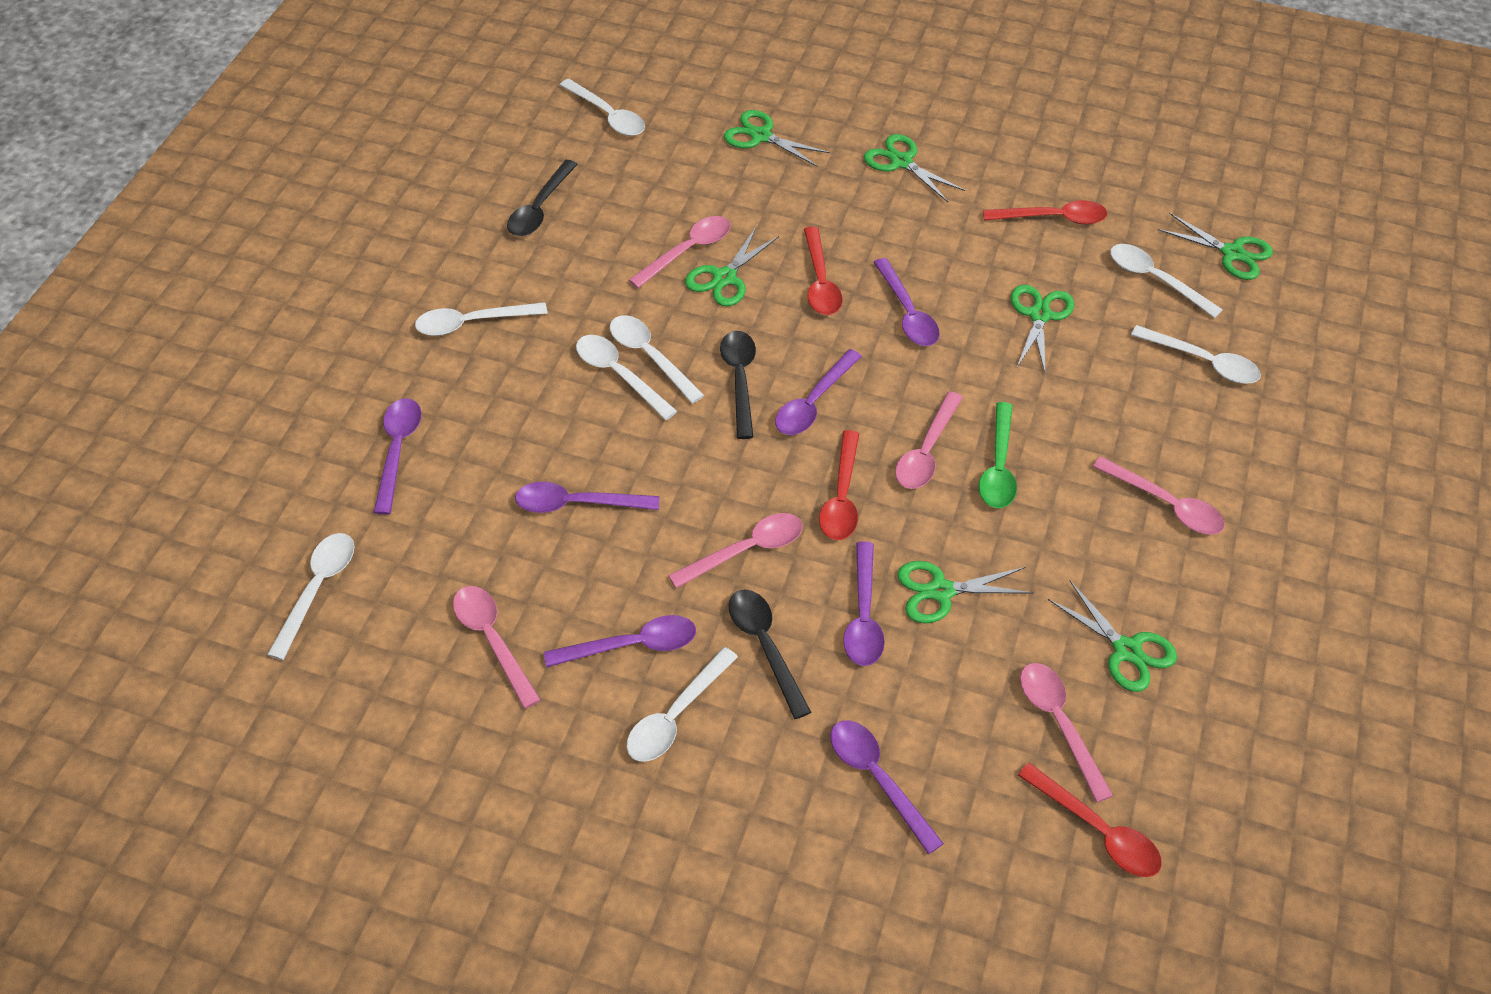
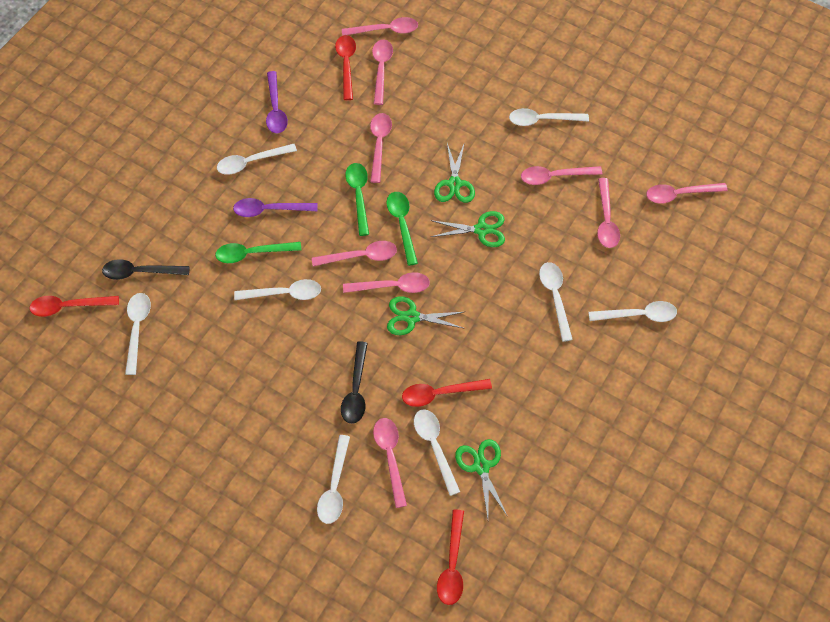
black spoon: 3 -> 2
green scissors: 7 -> 4
green spoon: 1 -> 3
pink spoon: 6 -> 9
purple spoon: 7 -> 2

